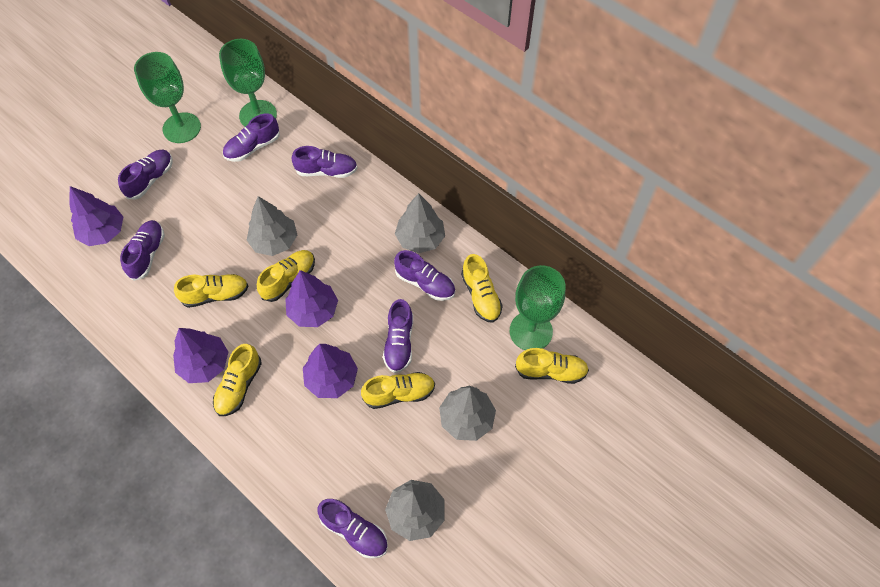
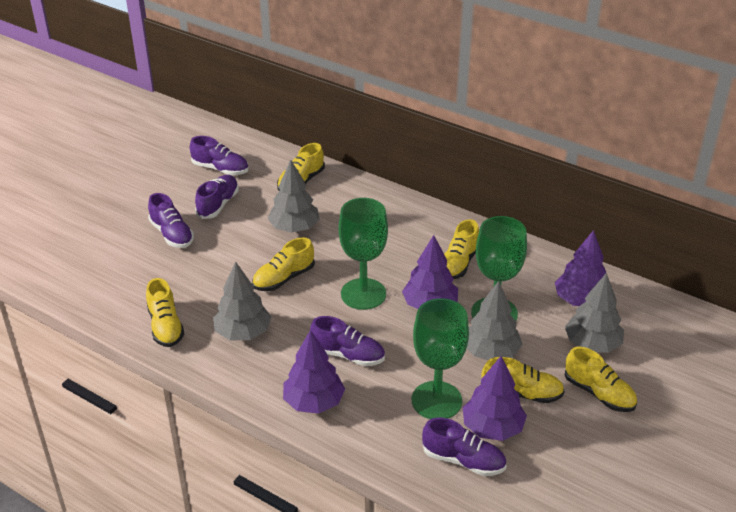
purple shoe: 7 -> 5

